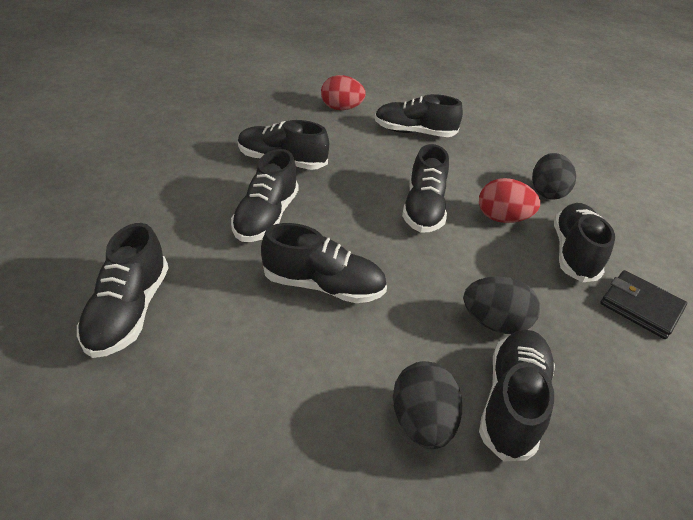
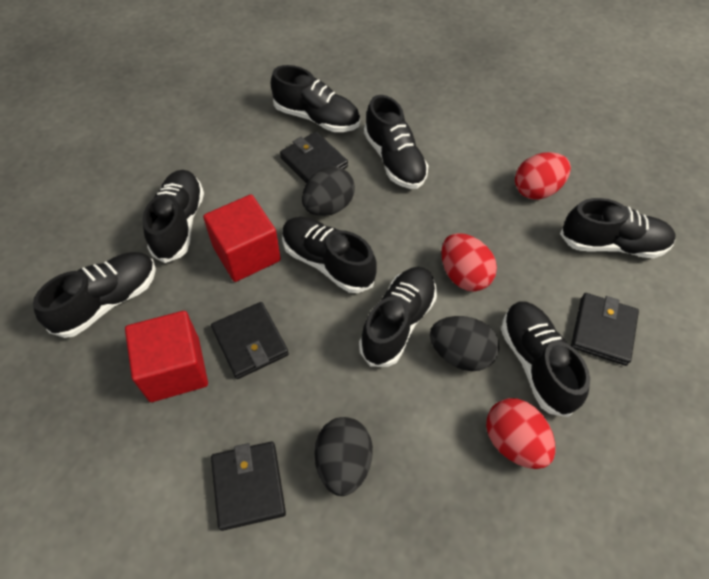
black wallet: 1 -> 4
red cube: 0 -> 2
red egg: 2 -> 3

